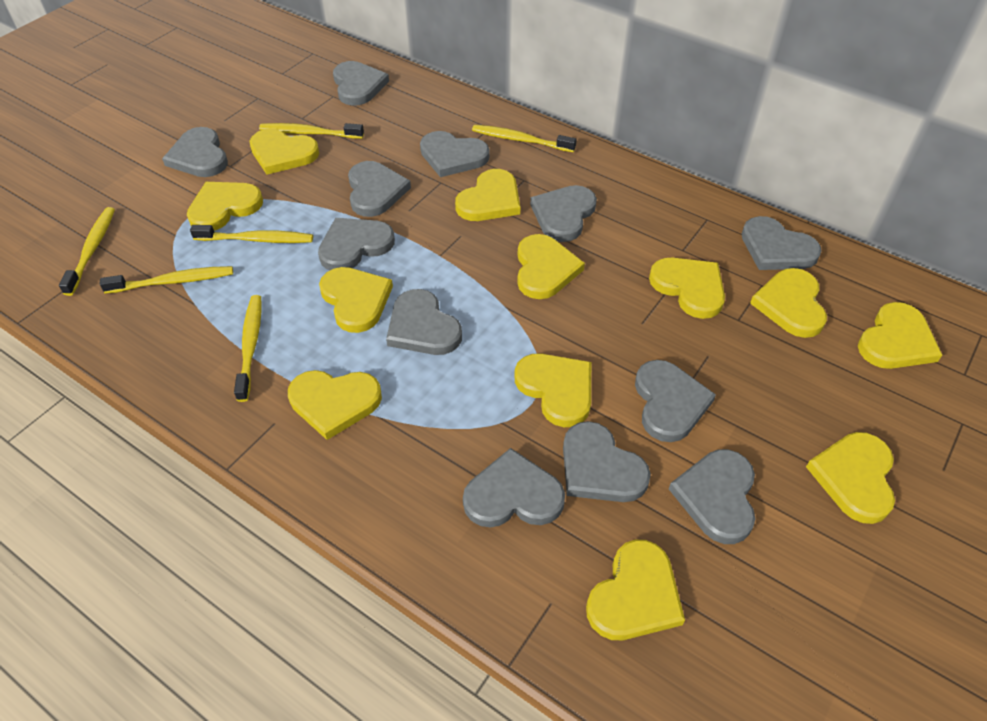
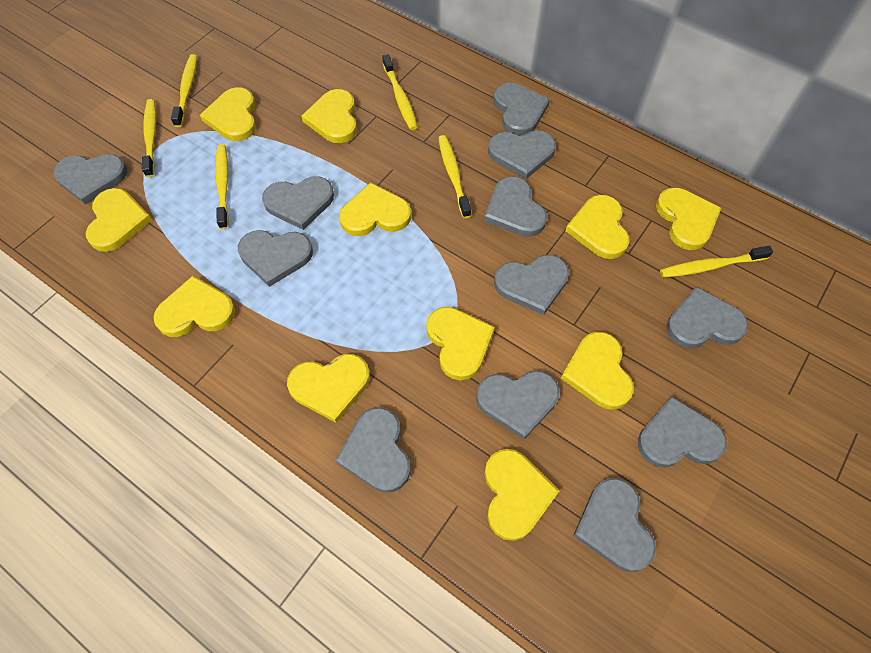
yellow heart: 12 -> 11

